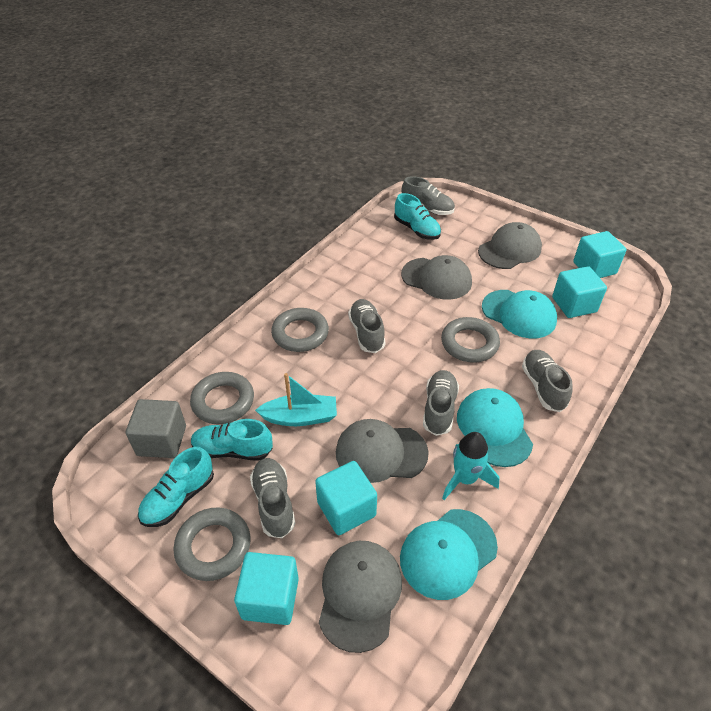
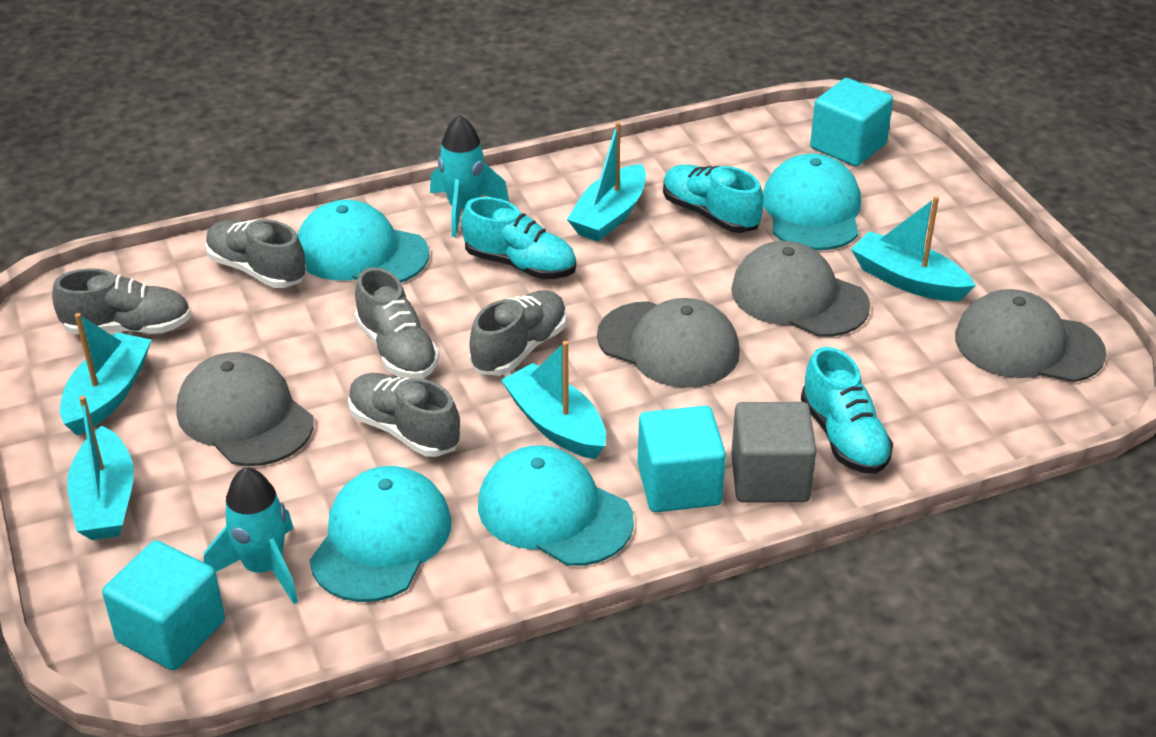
grey ring: 4 -> 0
turquoise boat: 1 -> 5
turquoise cap: 3 -> 4
turquoise cube: 4 -> 3
turquoise rocket: 1 -> 2

